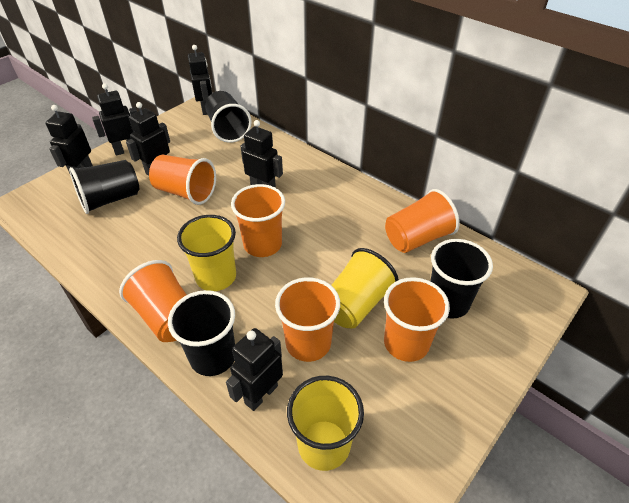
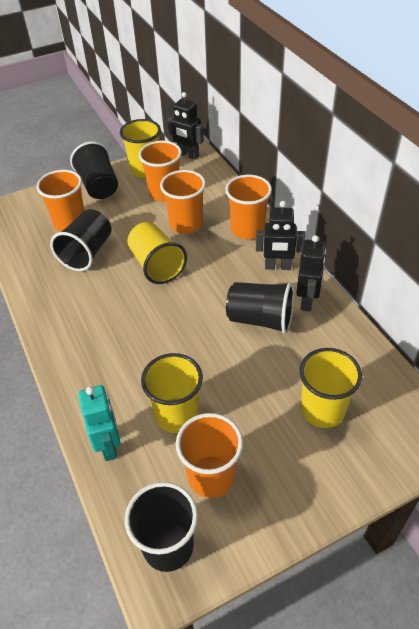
black robot: 6 -> 3
orange cup: 6 -> 5
turquoise robot: 0 -> 1
yellow cup: 3 -> 4

